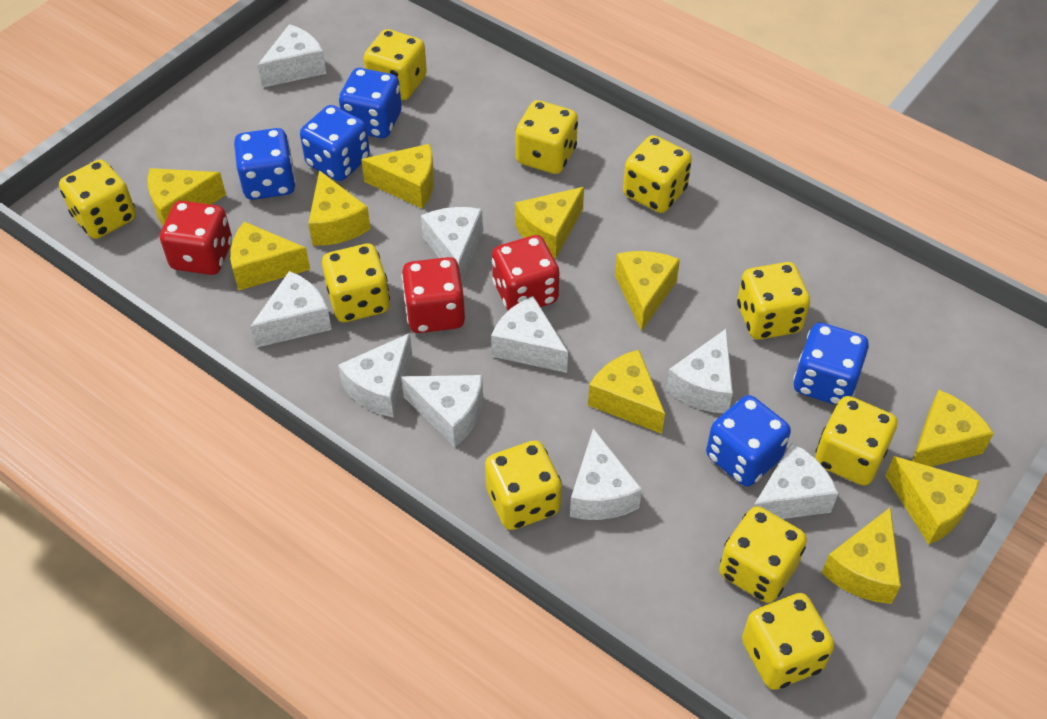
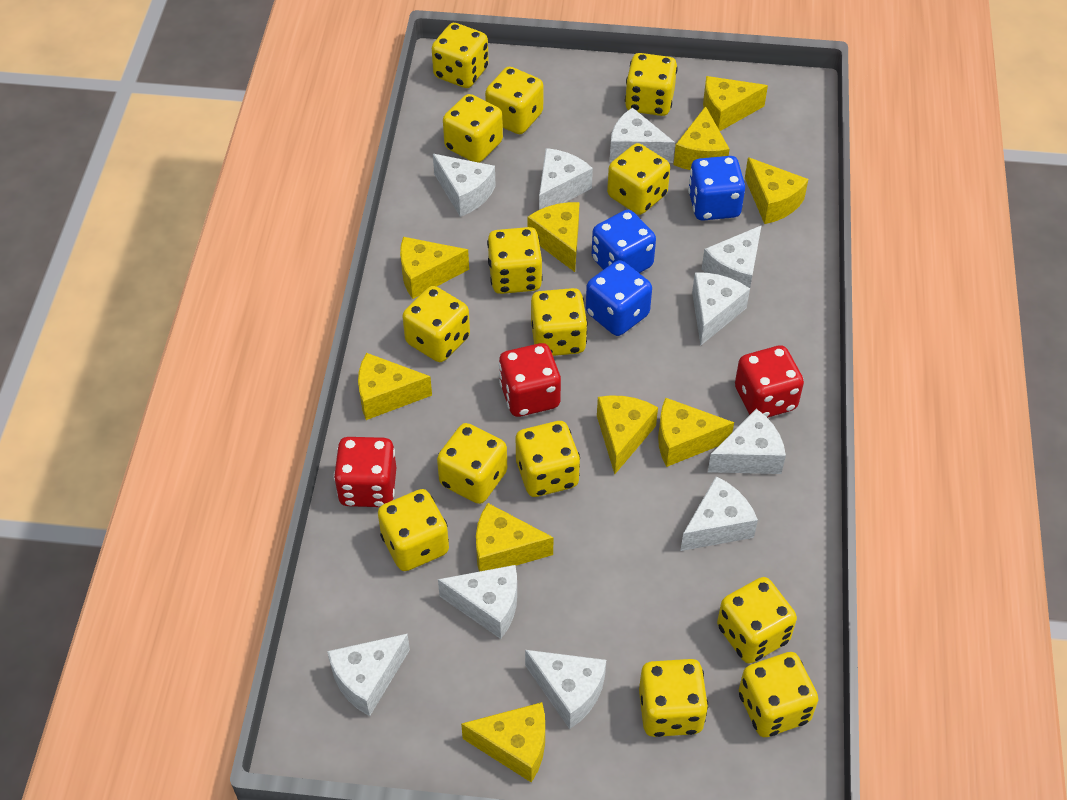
blue dice: 5 -> 3
white cheese: 9 -> 10
yellow dice: 10 -> 14

